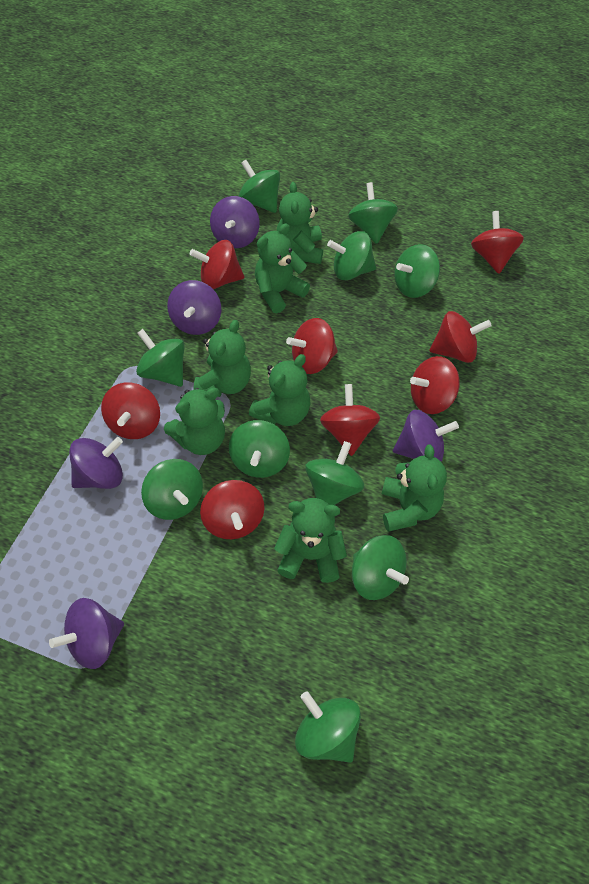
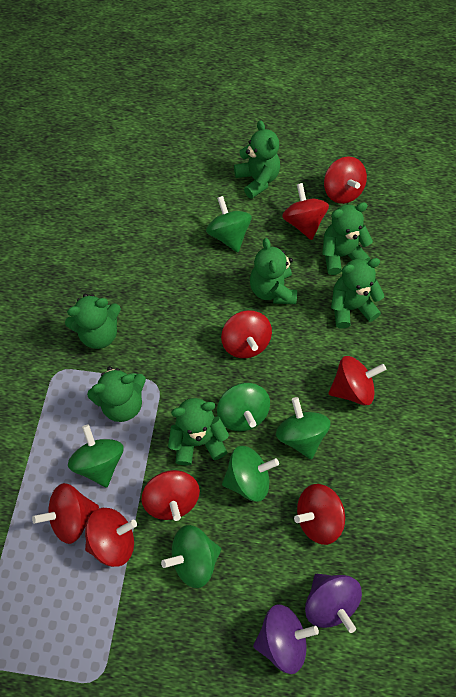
green spinning top: 10 -> 6
purple spinning top: 5 -> 2

